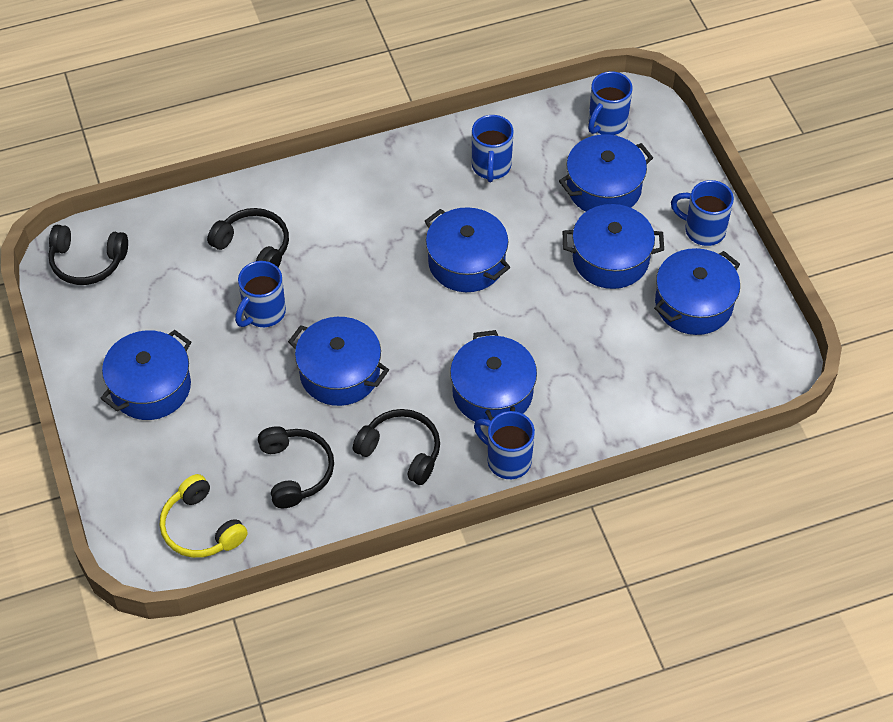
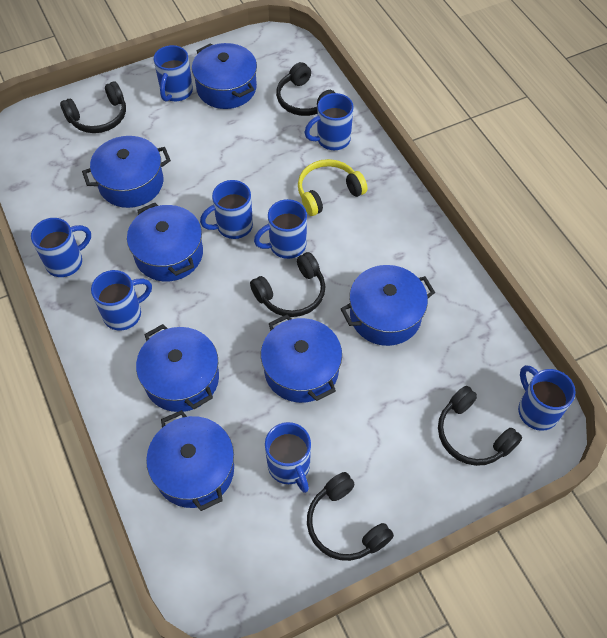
black headphones: 4 -> 5
blue mug: 5 -> 8

